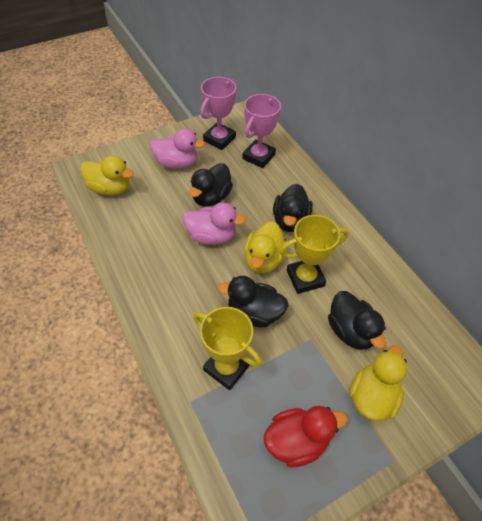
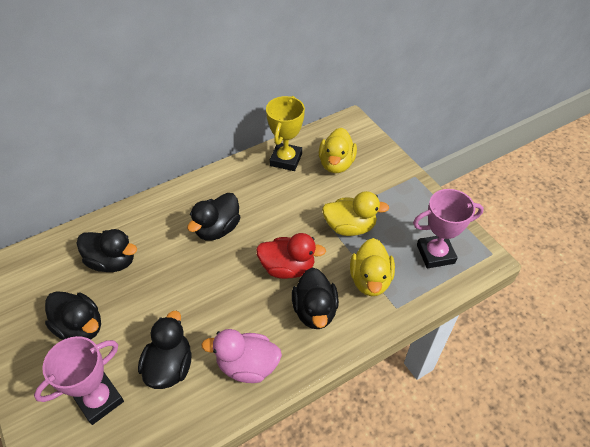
black duck: 4 -> 5
pink duck: 2 -> 1
yellow trophy: 2 -> 1

